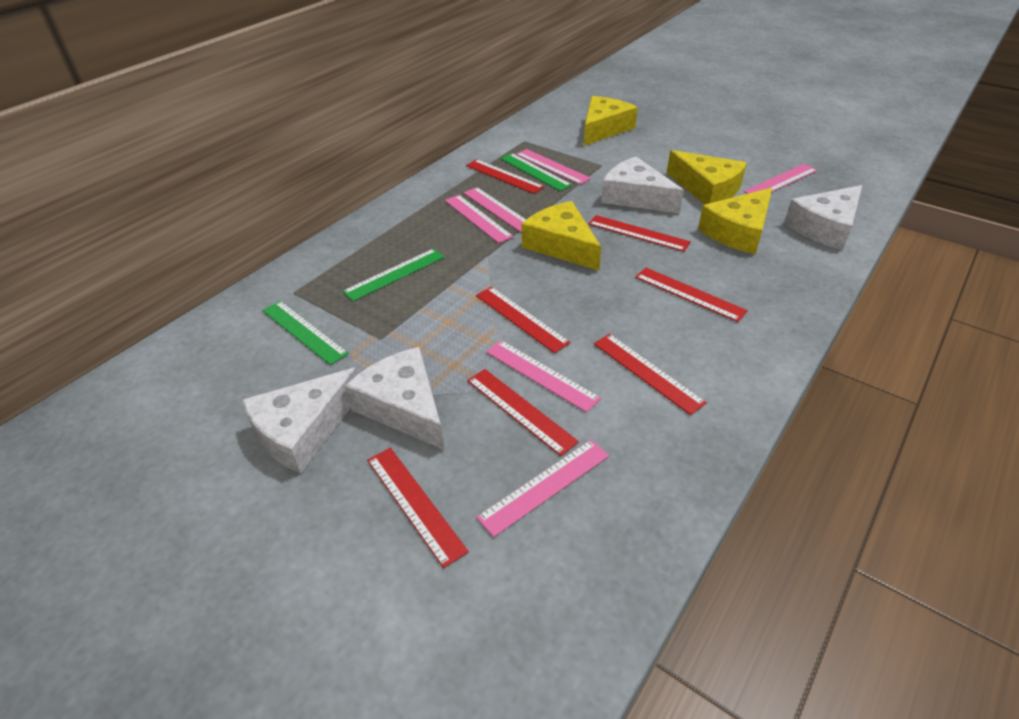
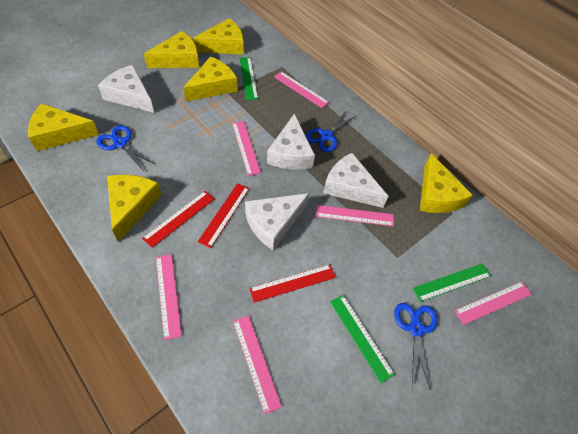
blue scissors: 0 -> 3
red ruler: 7 -> 3
yellow cheese: 4 -> 6

